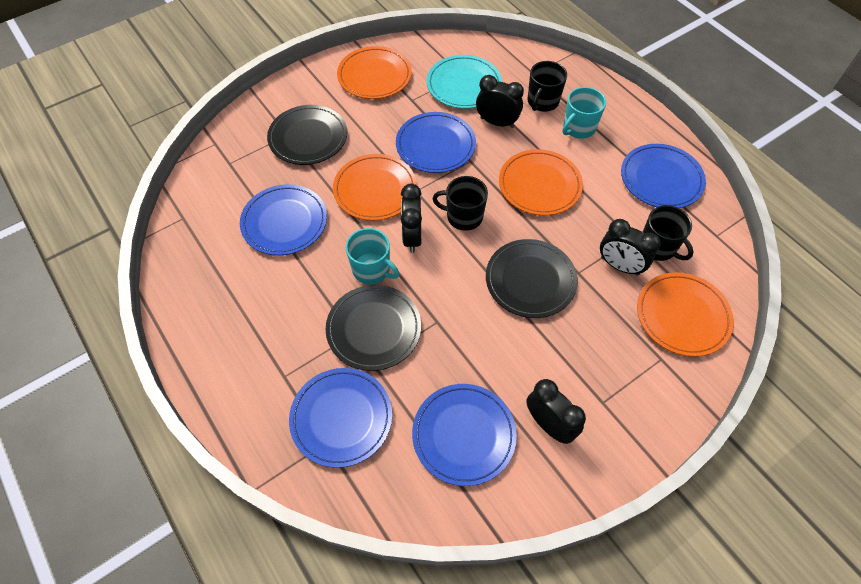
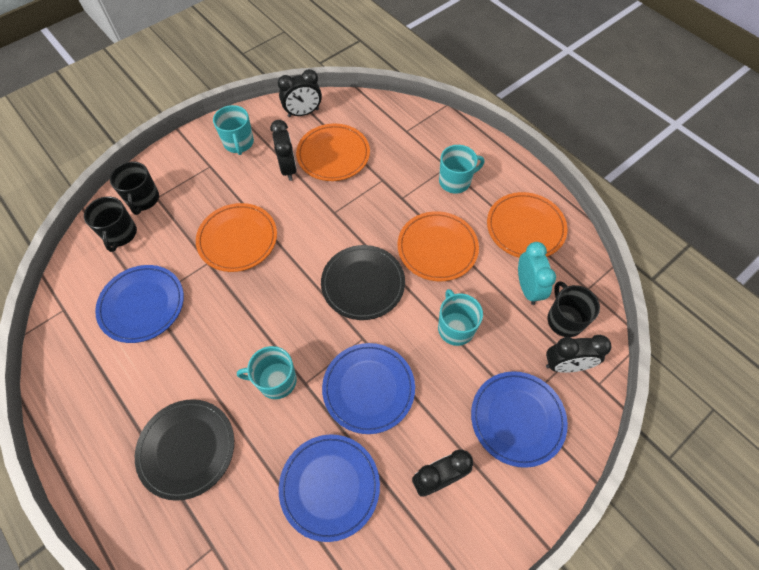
black plate: 3 -> 2
blue plate: 5 -> 4
turquoise clock: 0 -> 1
turquoise mug: 2 -> 4
turquoise plate: 1 -> 0

